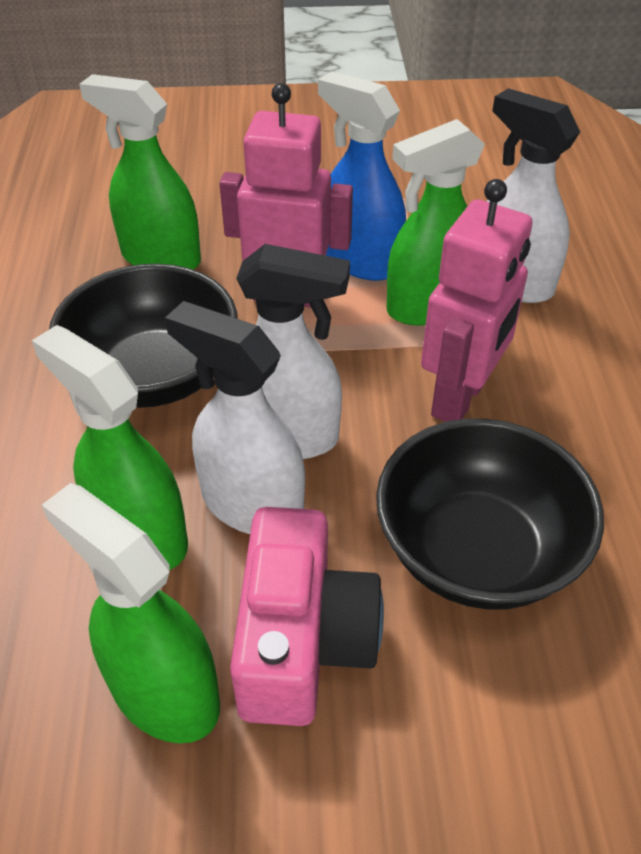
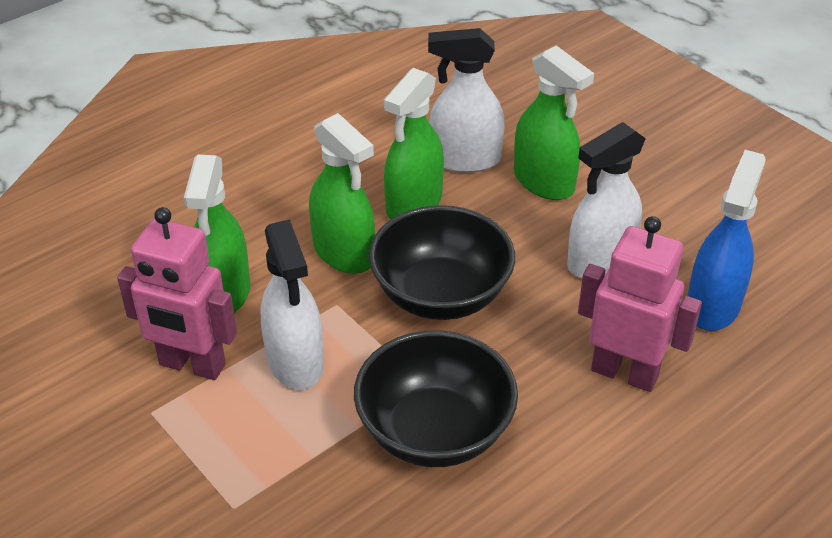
pink camera: 1 -> 0

